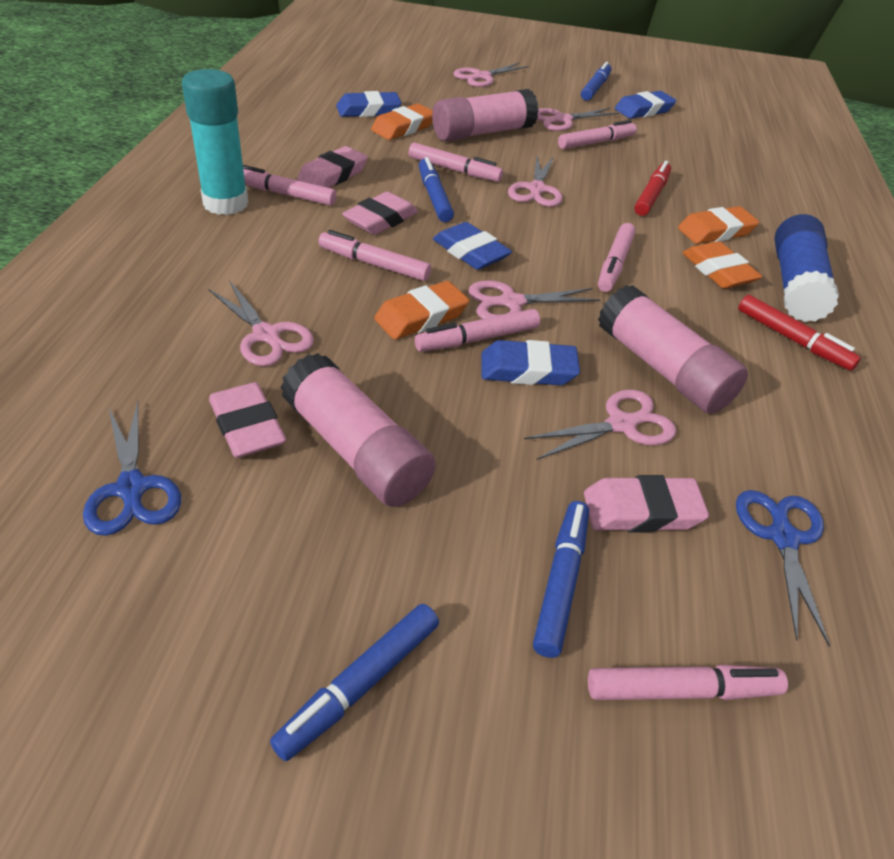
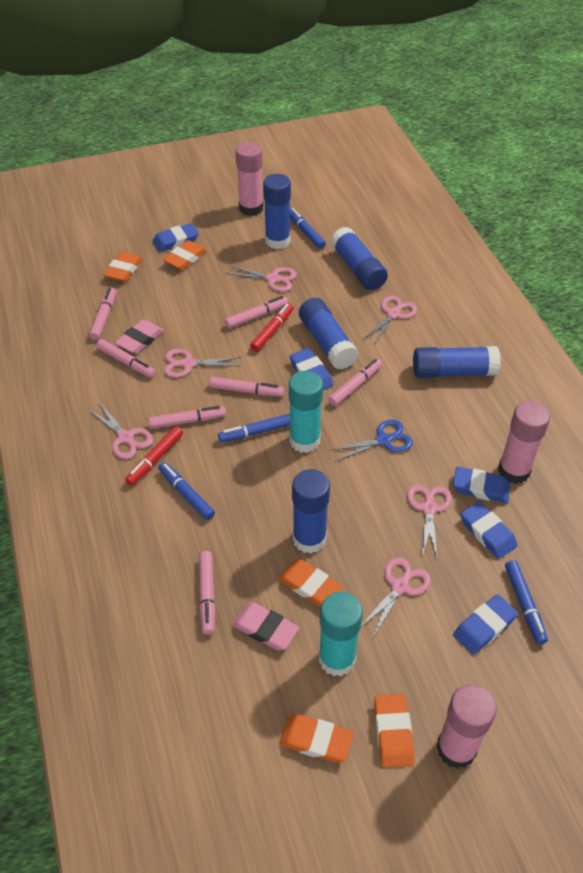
blue eraser: 4 -> 5
blue glue stick: 1 -> 5
blue scissors: 2 -> 1
orange eraser: 4 -> 5
pink eraser: 4 -> 2
turquoise glue stick: 1 -> 2

